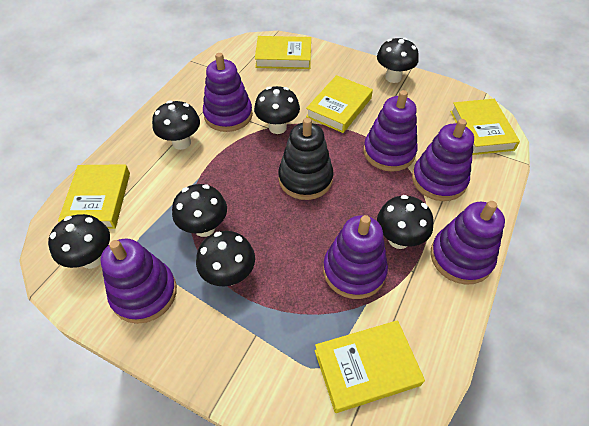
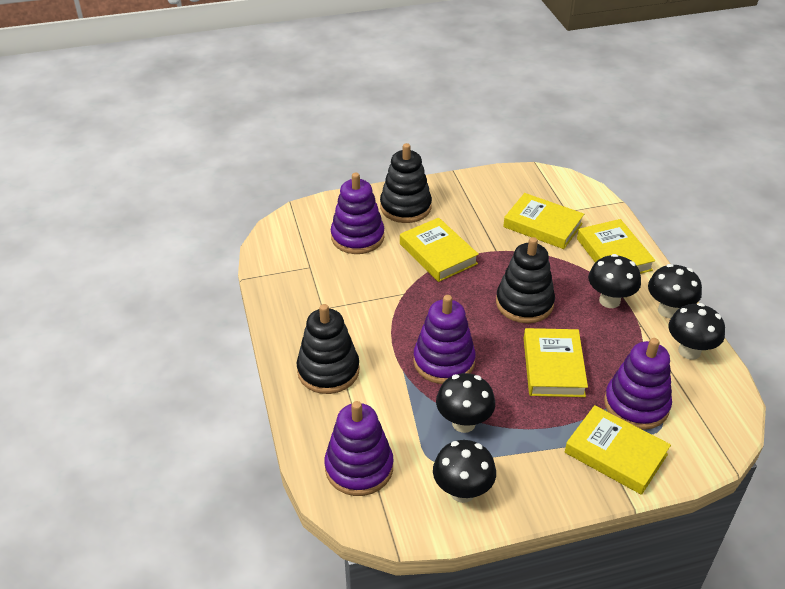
black mushroom: 7 -> 5
black stacking toy: 1 -> 3
purple stacking toy: 6 -> 4

